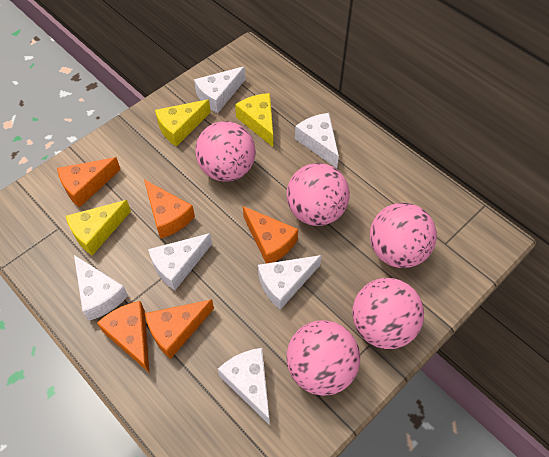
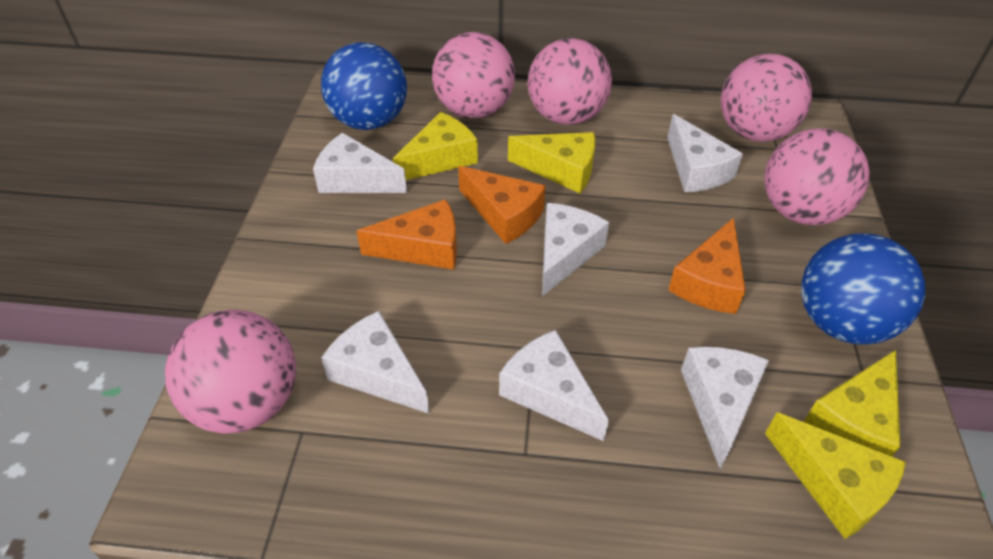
blue ball: 0 -> 2
orange cheese: 5 -> 3
yellow cheese: 3 -> 4

